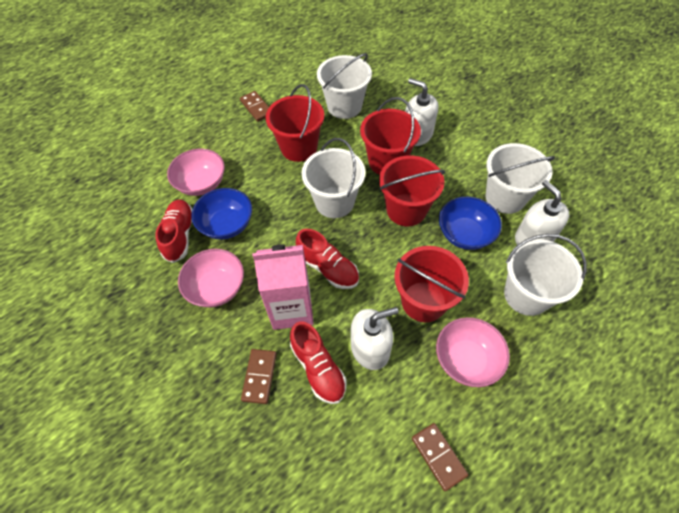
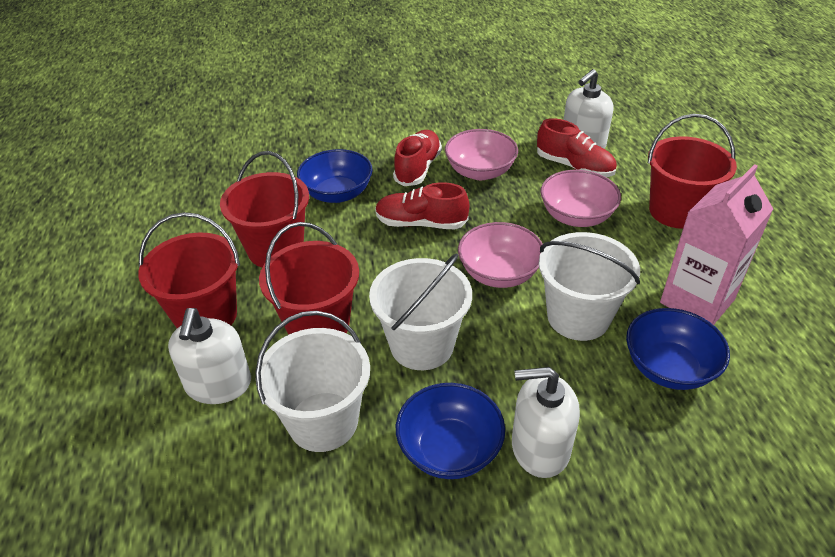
blue bowl: 2 -> 3
brown domino: 3 -> 0
white bucket: 4 -> 3

